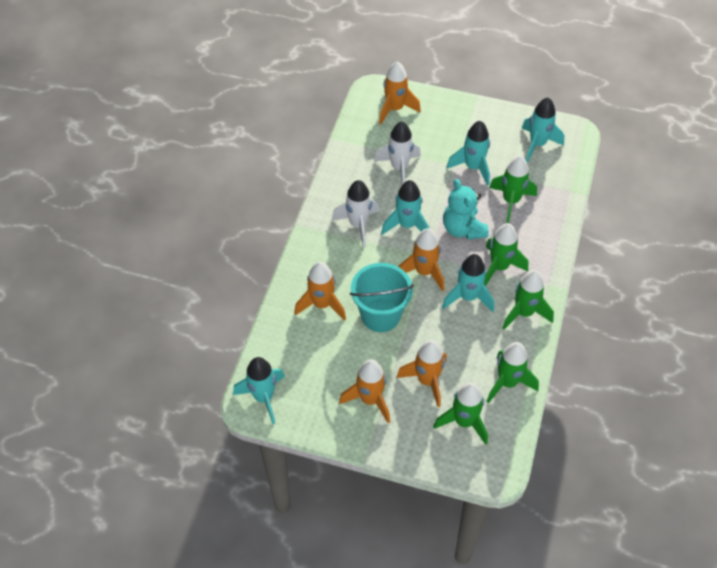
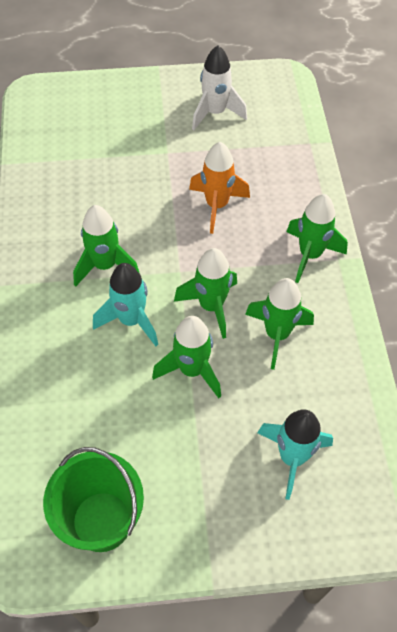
green bucket: 0 -> 1
orange rocket: 5 -> 1
turquoise bucket: 1 -> 0
turquoise rocket: 5 -> 2
turquoise teddy bear: 1 -> 0
white rocket: 2 -> 1

